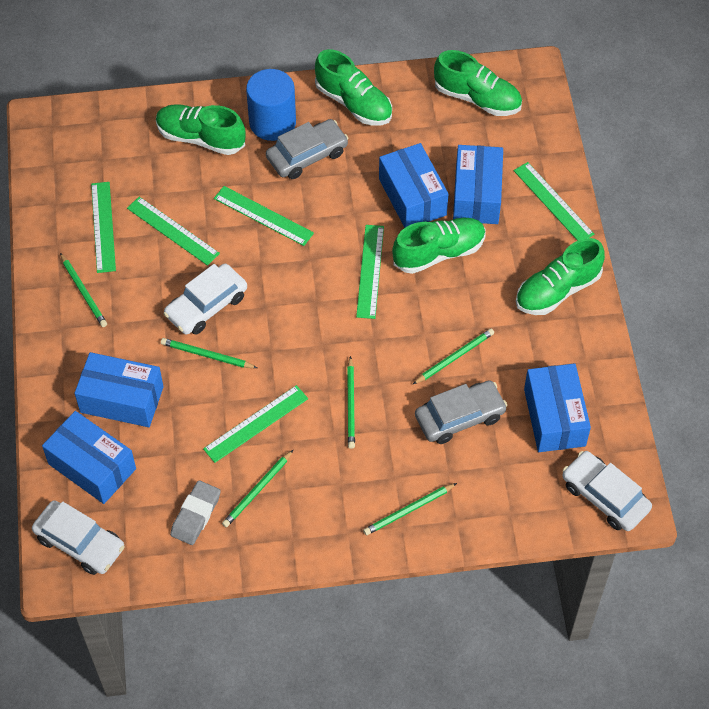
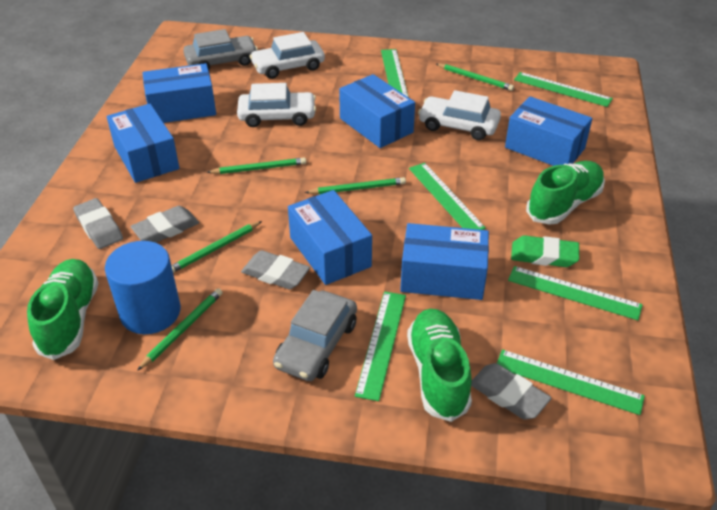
blue box: 5 -> 6
green eraser: 0 -> 1
green pencil: 6 -> 5
green shoe: 5 -> 3
grey eraser: 1 -> 4

